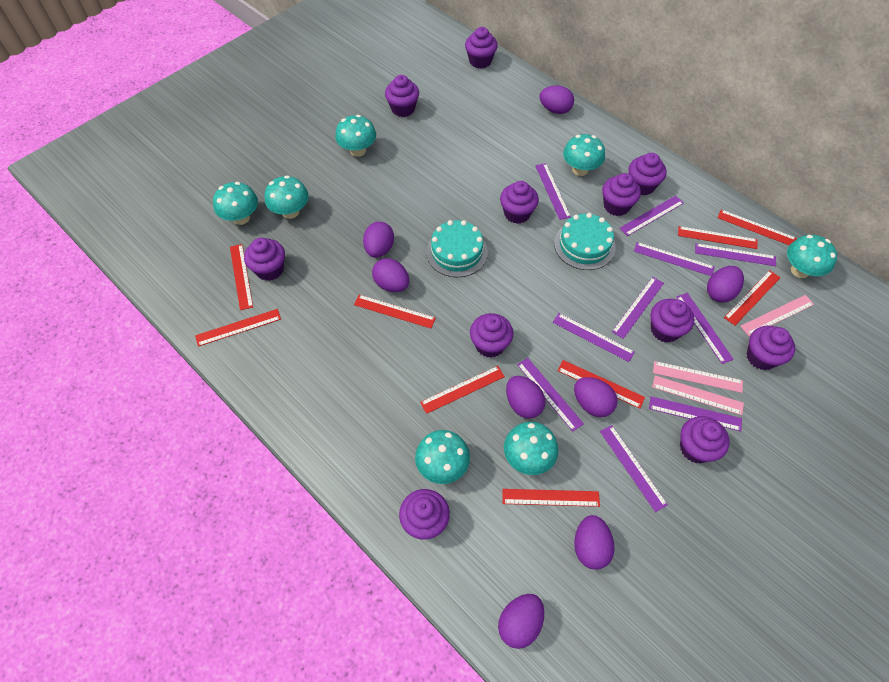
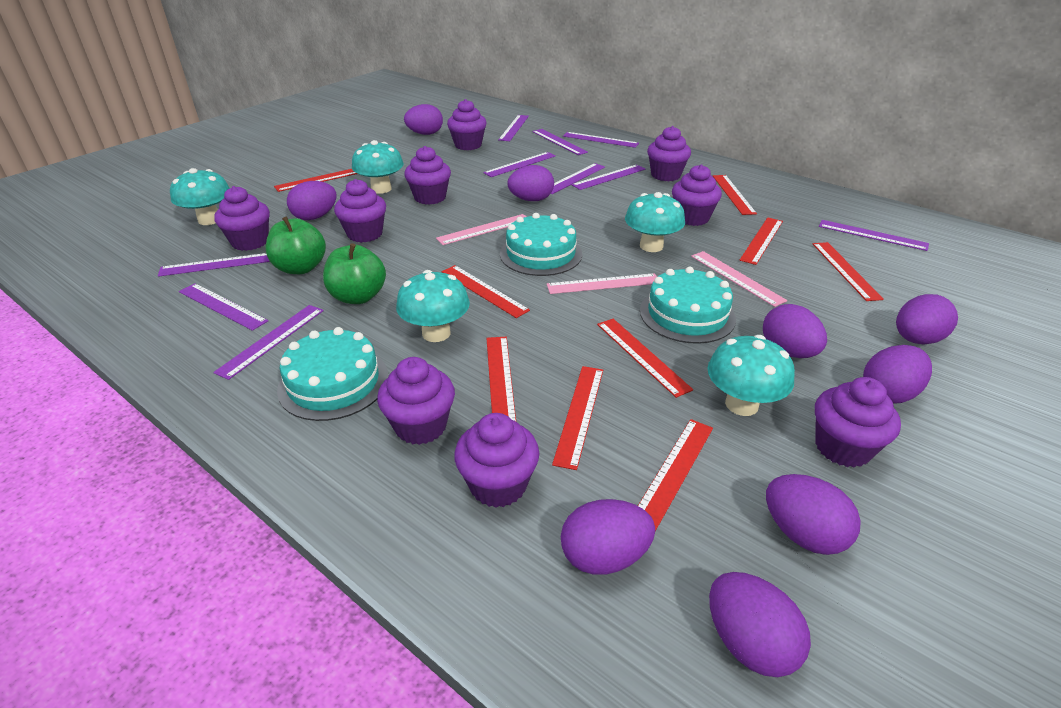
green apple: 0 -> 2
purple cupcake: 11 -> 9
purple egg: 8 -> 9
turquoise cake: 2 -> 3
turquoise mushroom: 7 -> 5

